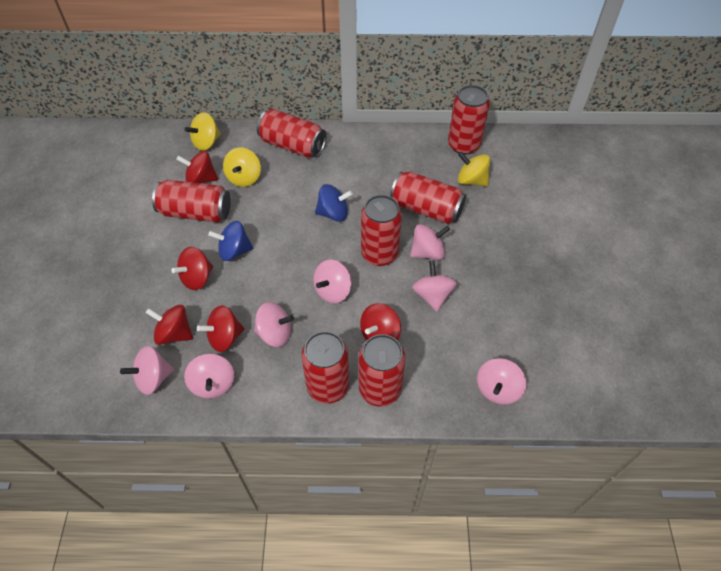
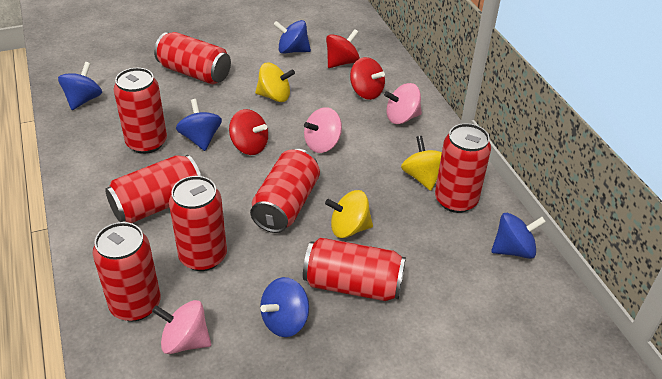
blue spinning top: 2 -> 5
pink spinning top: 7 -> 3
red can: 7 -> 8
red spinning top: 5 -> 3

